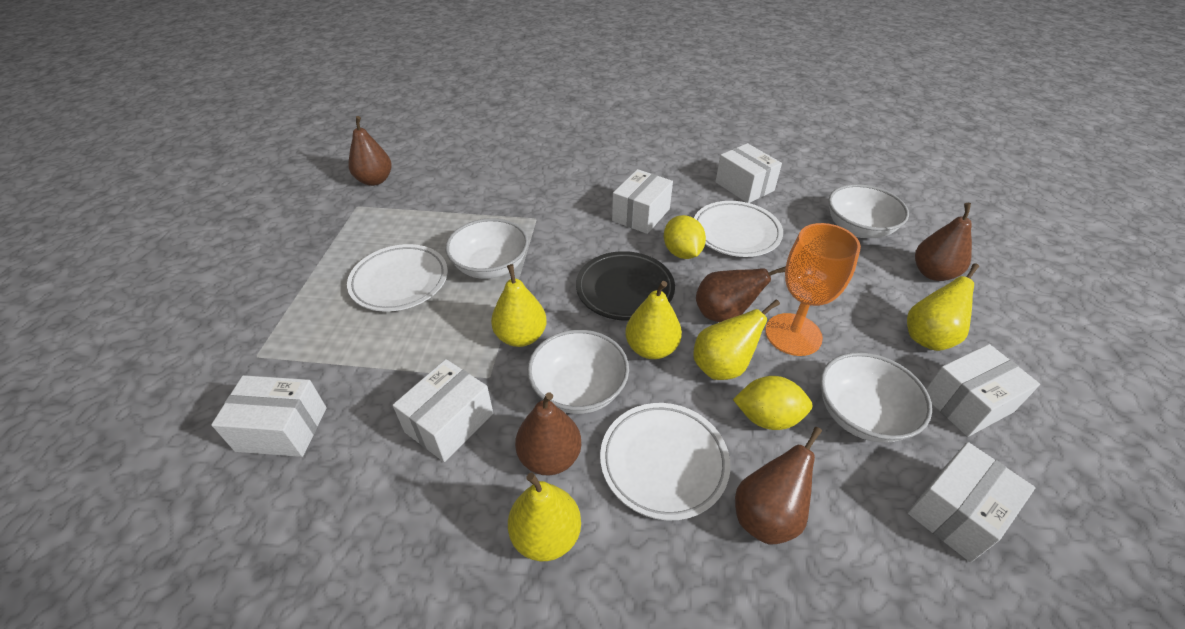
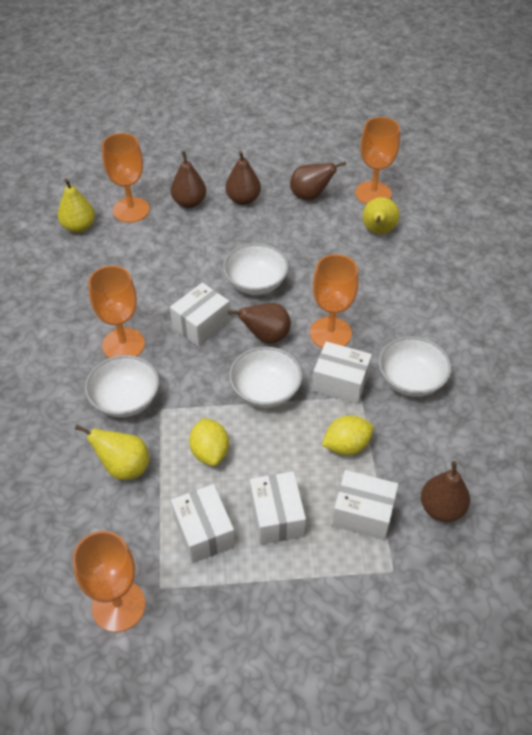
black plate: 1 -> 0
orange goblet: 1 -> 5
white box: 6 -> 5
white plate: 3 -> 0
yellow pear: 5 -> 3

